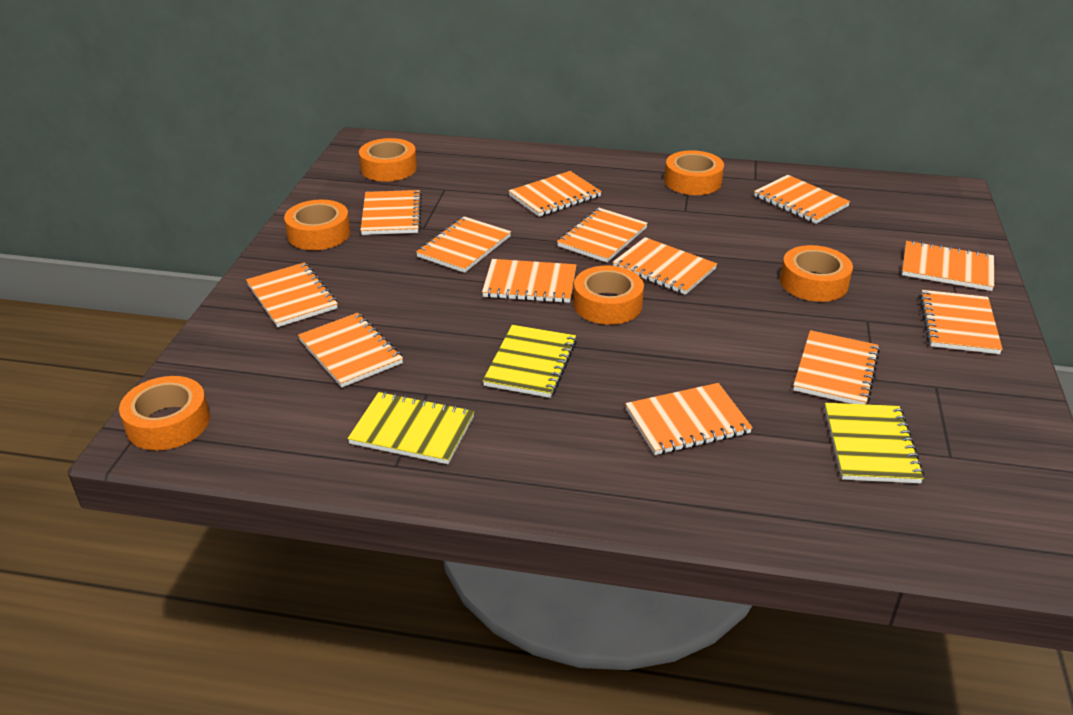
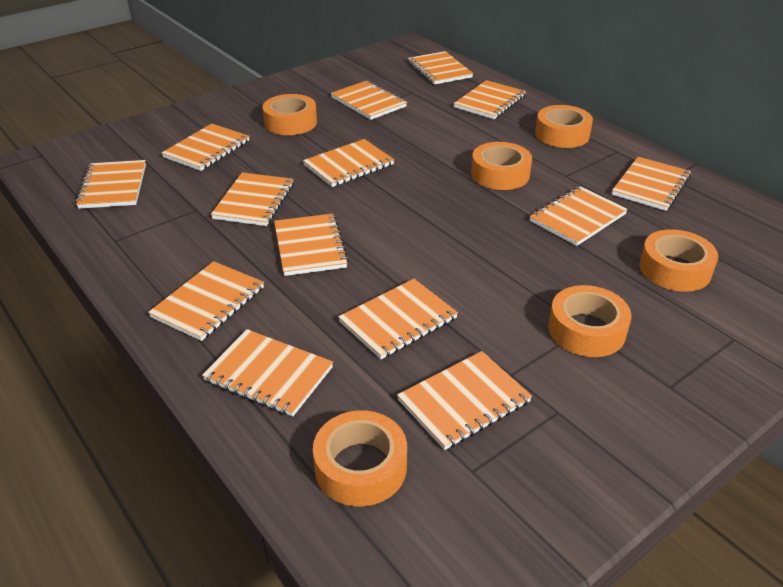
orange notebook: 13 -> 14
yellow notebook: 3 -> 0

